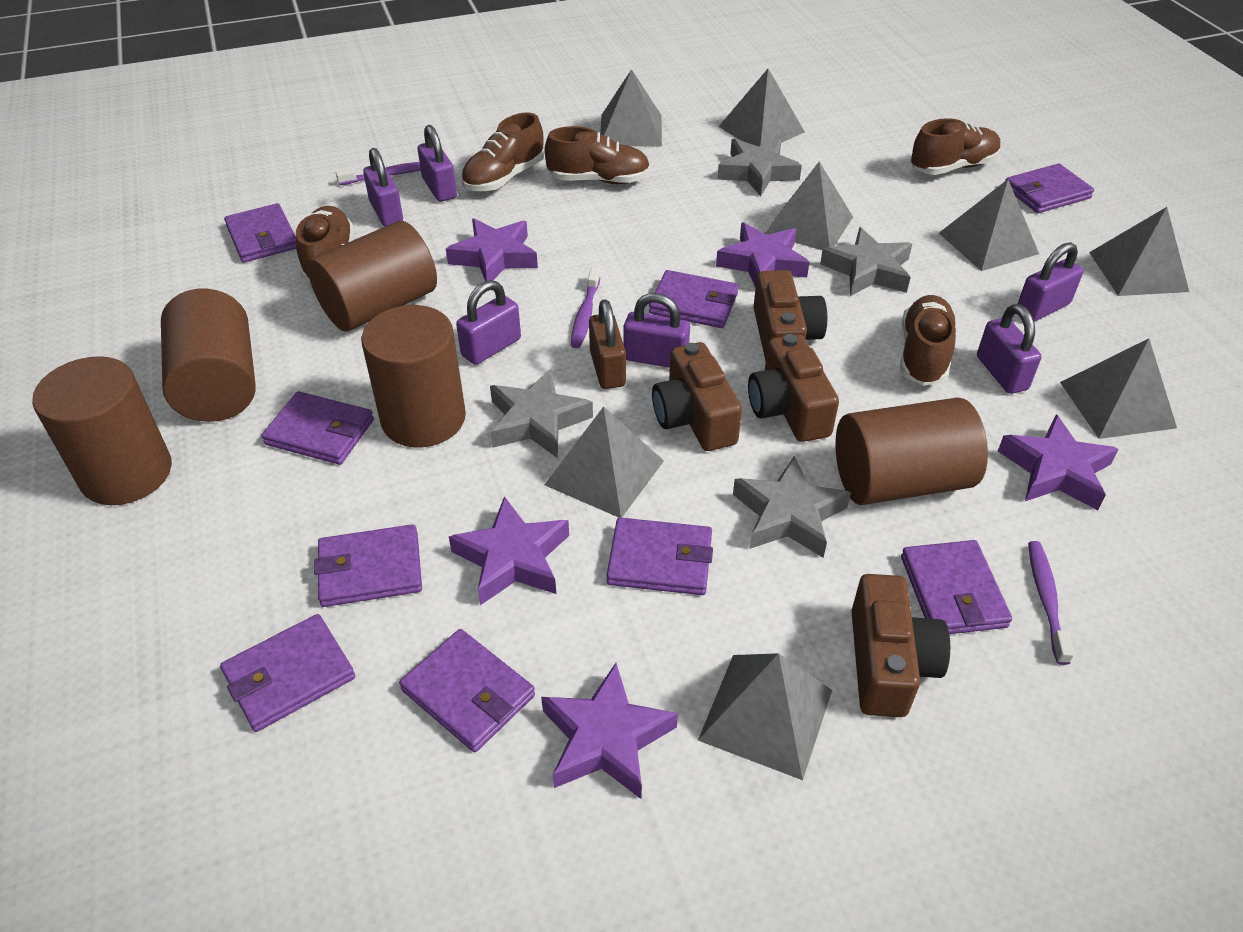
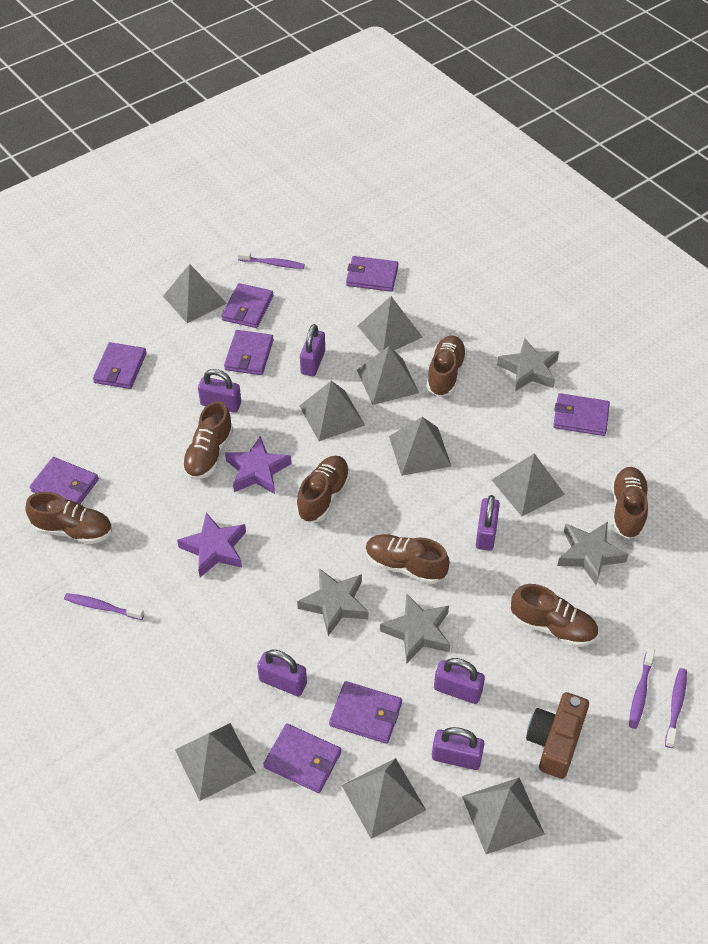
brown camera: 4 -> 1
brown cylinder: 5 -> 0
brown padlock: 1 -> 0
brown shoe: 5 -> 7
grey pyramid: 8 -> 9
purple star: 5 -> 2
purple toothbrush: 3 -> 4
purple wallet: 9 -> 8

